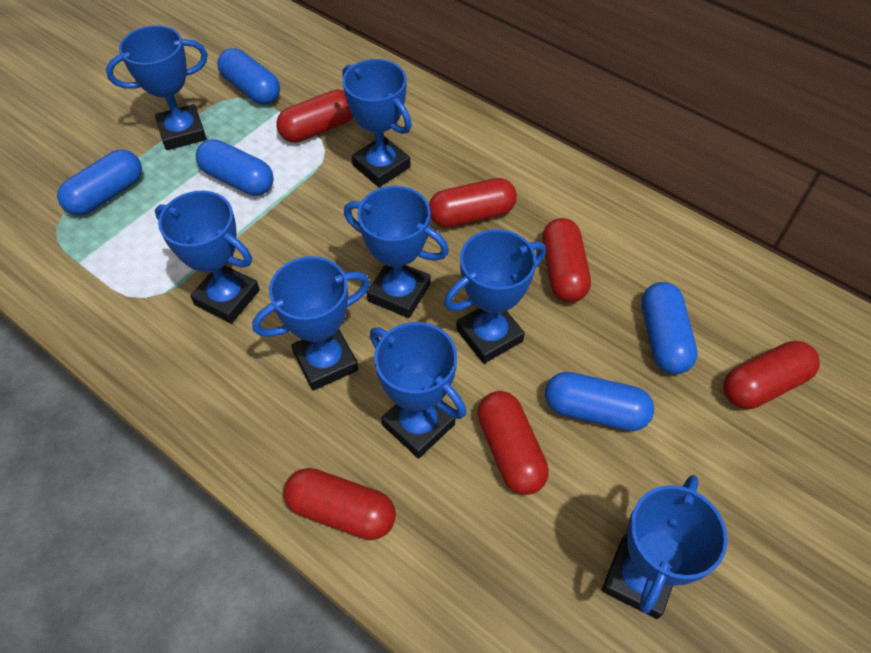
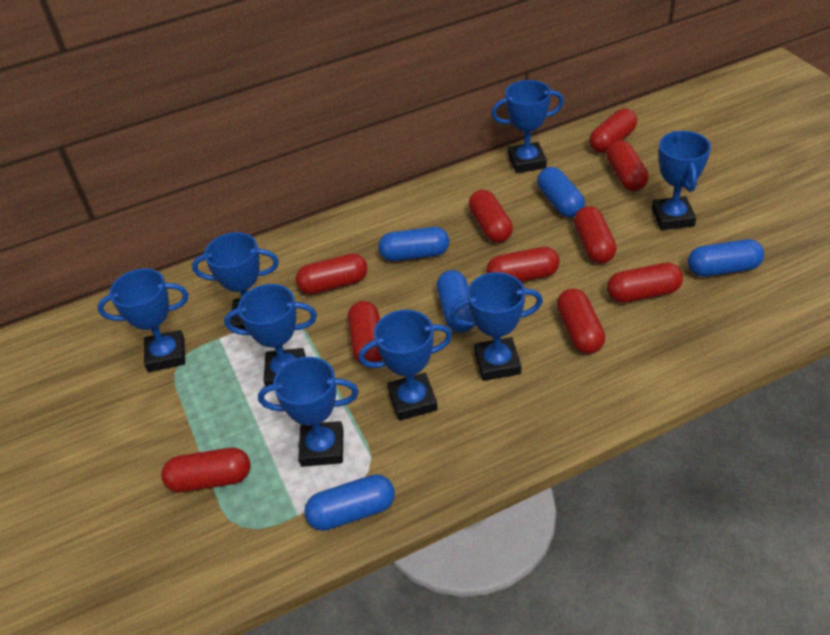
red capsule: 6 -> 10

